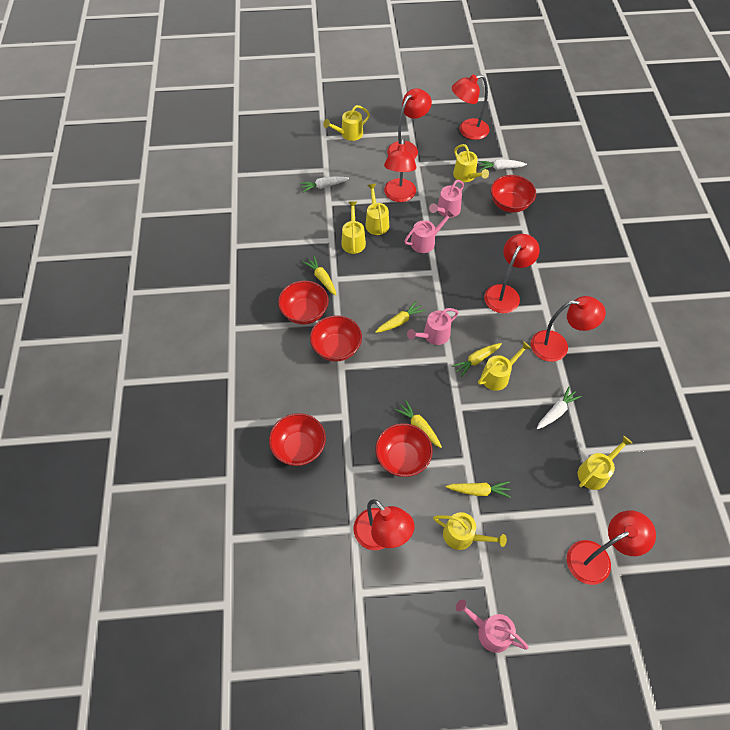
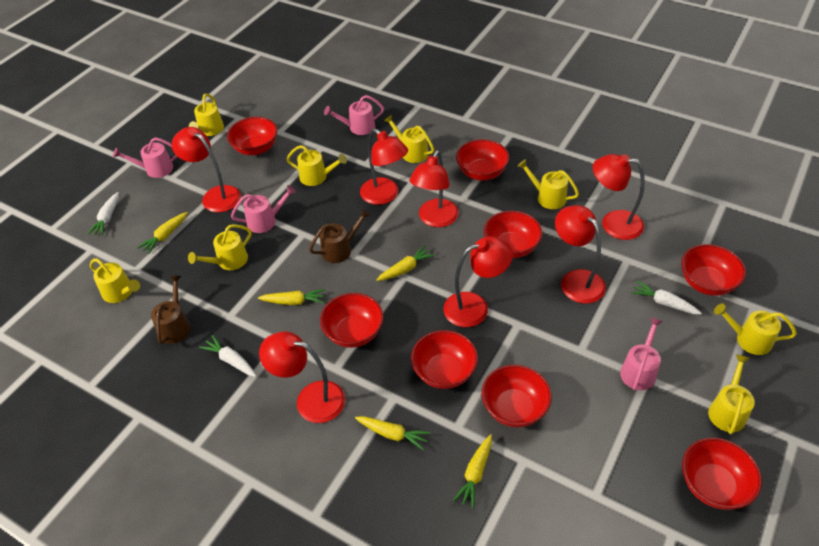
brown watering can: 0 -> 2
red bowl: 5 -> 8
yellow watering can: 7 -> 8

